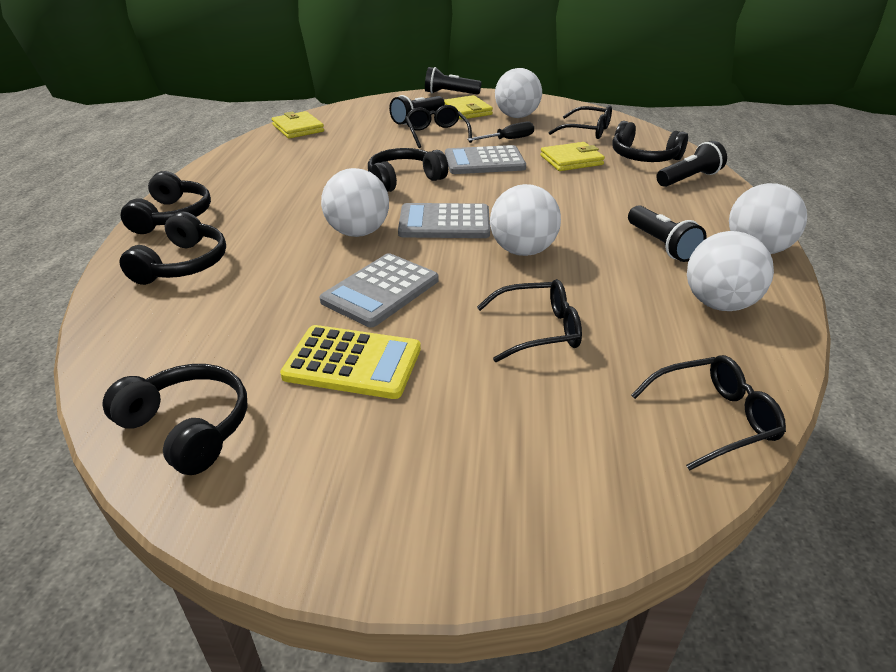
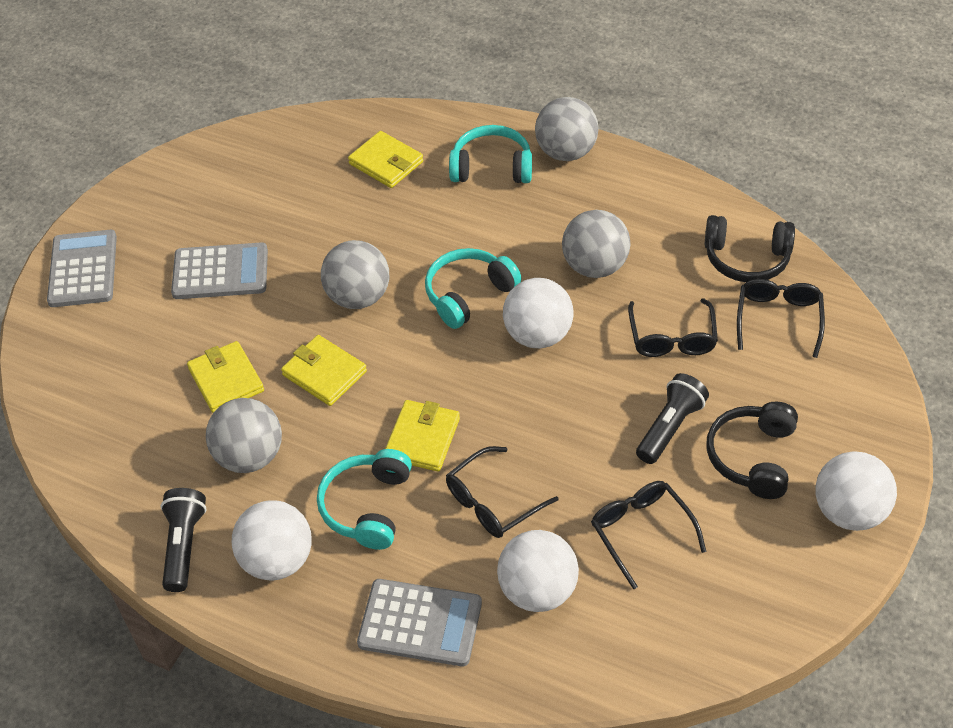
black flashlight: 4 -> 2
black headphones: 5 -> 2
black screwdriver: 1 -> 0
grey ball: 0 -> 4
turquoise headphones: 0 -> 3
white ball: 5 -> 4
yellow calculator: 1 -> 0
yellow wallet: 3 -> 4

